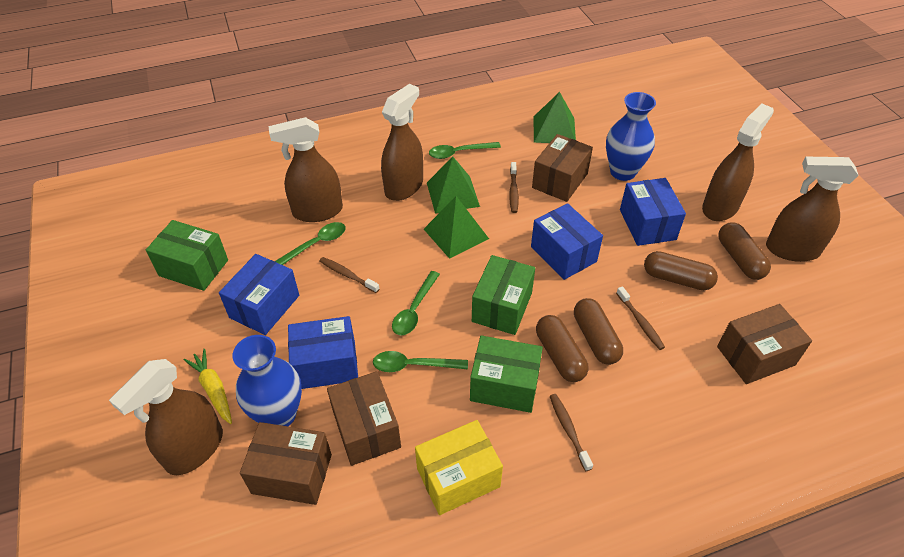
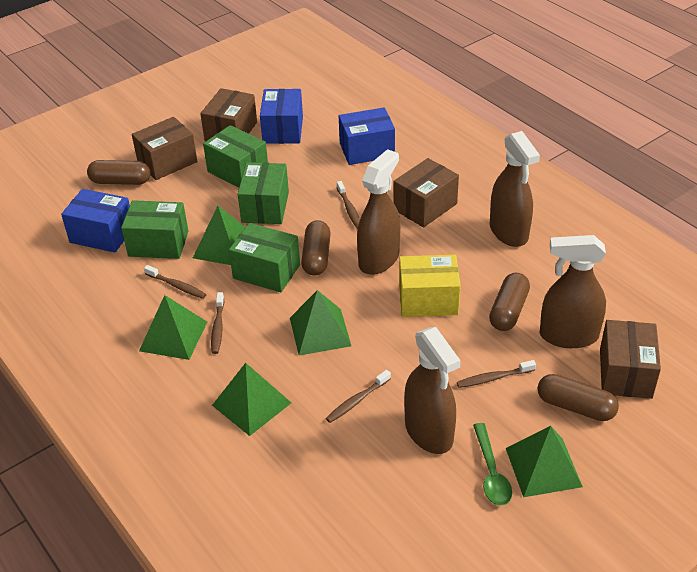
blue box: 4 -> 3
blue vase: 2 -> 0
brown spray bottle: 5 -> 4
brown toothbrush: 4 -> 5
green box: 3 -> 4
green pyramid: 3 -> 5
green spoon: 4 -> 1
yellow carrot: 1 -> 0

